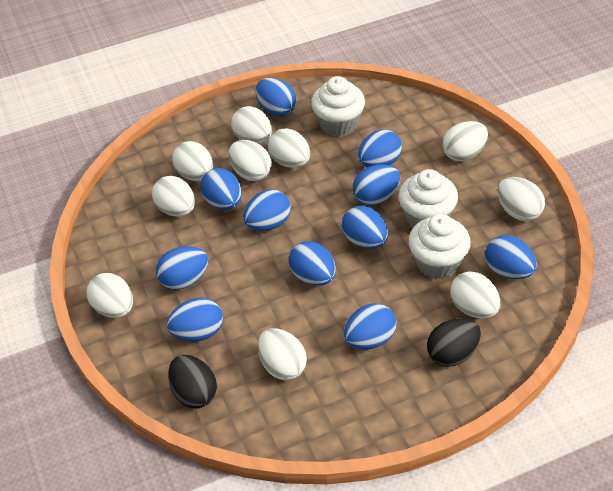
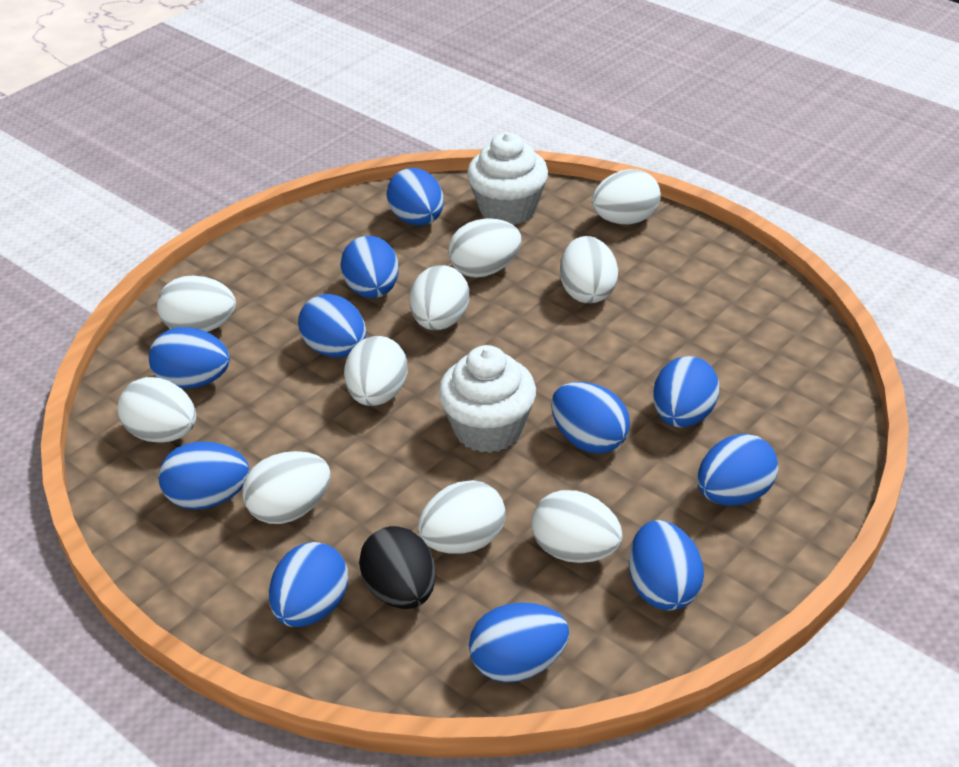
black egg: 2 -> 1
white cupcake: 3 -> 2

